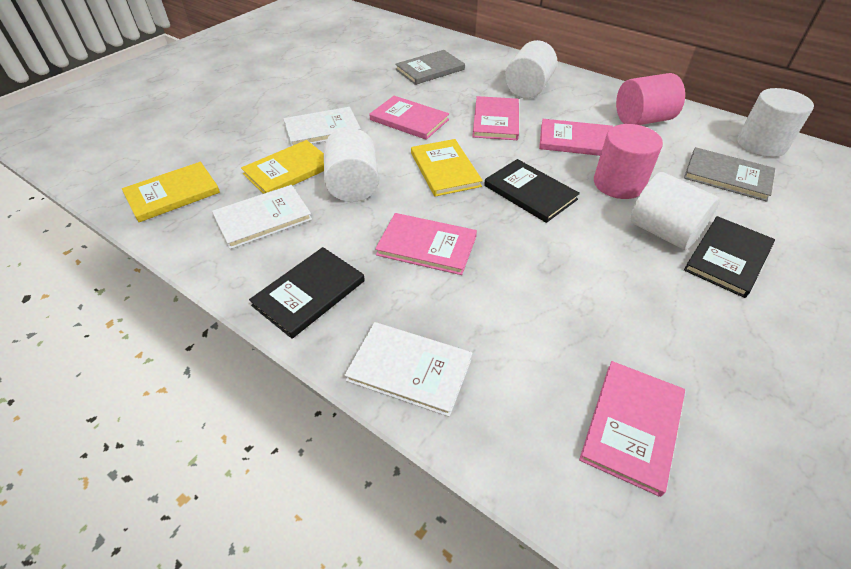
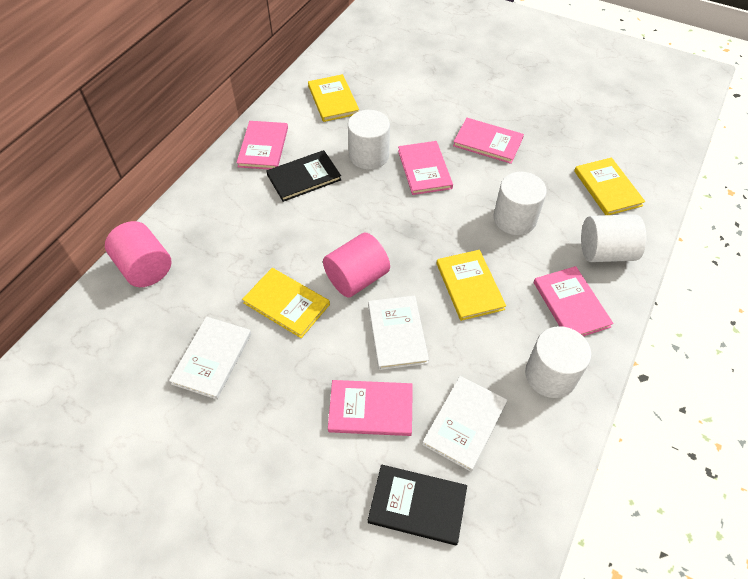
black book: 3 -> 2
grey book: 2 -> 0
yellow book: 3 -> 4

